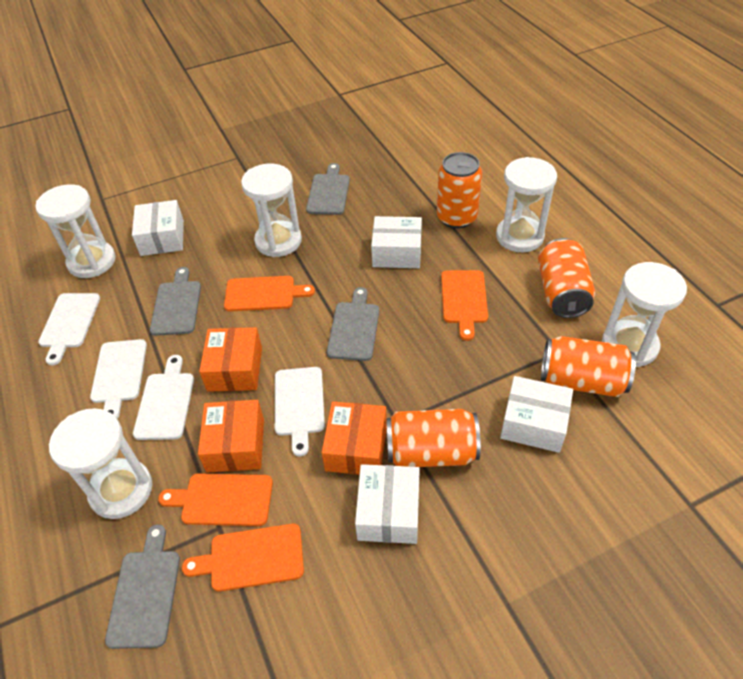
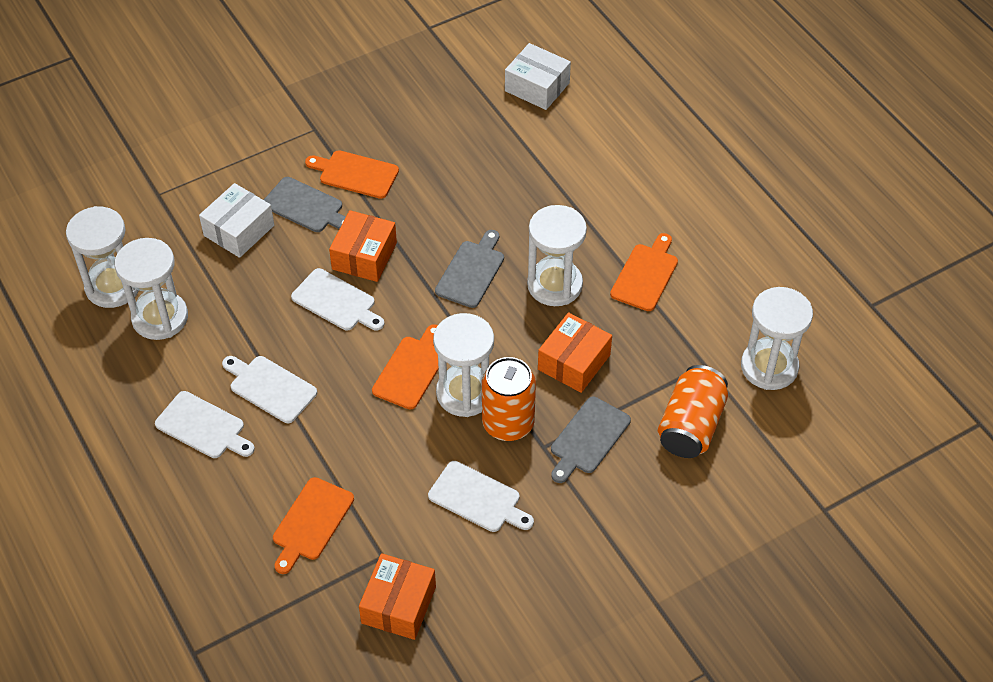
grey cutting board: 4 -> 3
orange can: 4 -> 2
white box: 4 -> 2

